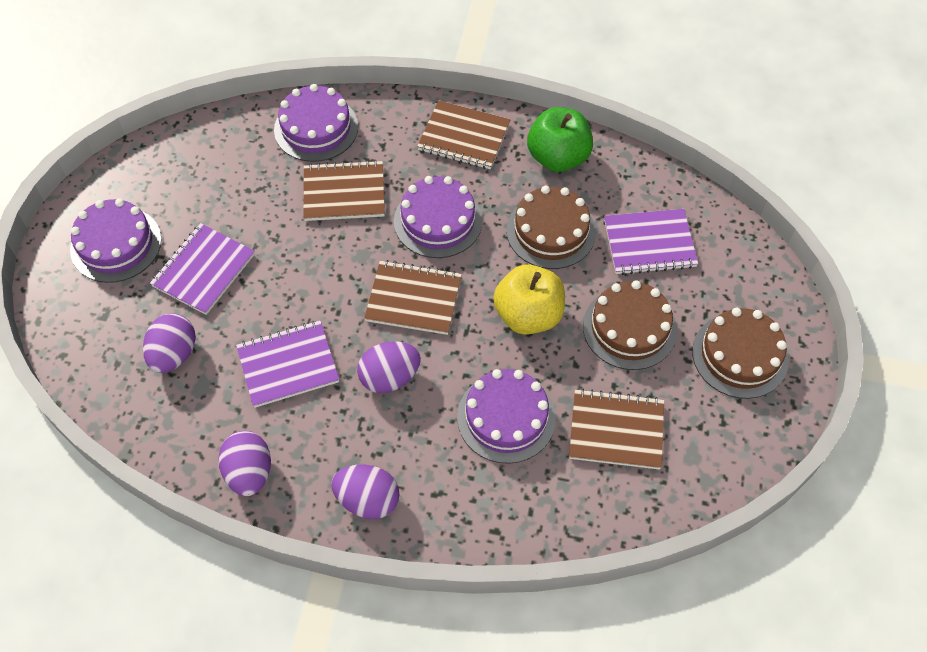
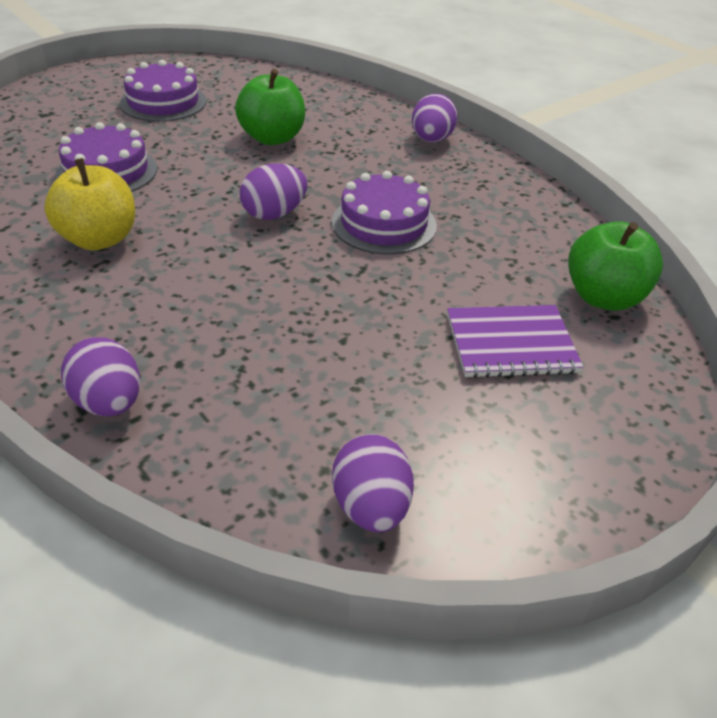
brown cake: 3 -> 0
brown notebook: 4 -> 0
green apple: 1 -> 2
purple cake: 4 -> 3
purple notebook: 3 -> 1

